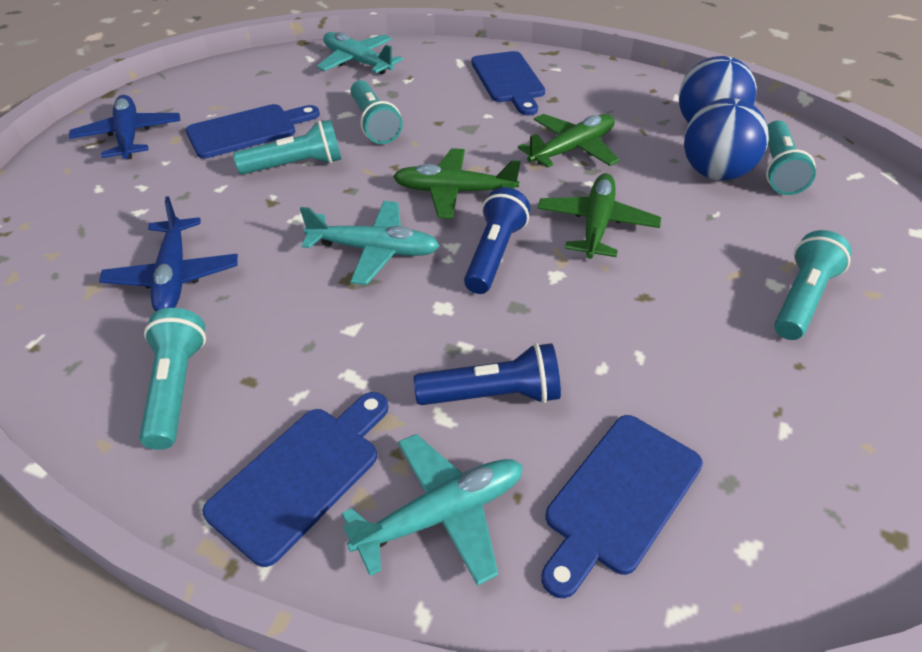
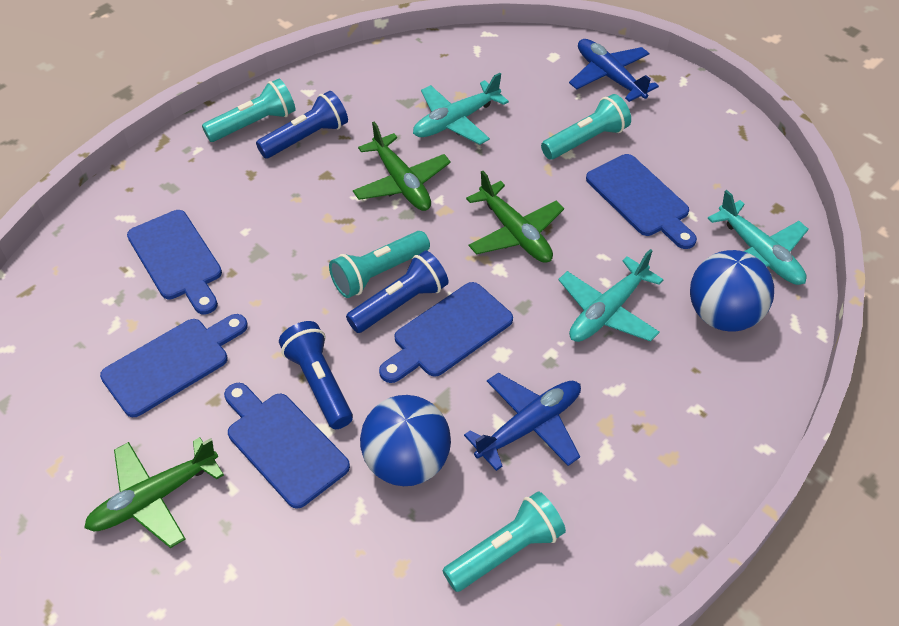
blue cutting board: 4 -> 5
blue flashlight: 2 -> 3
turquoise flashlight: 5 -> 4

